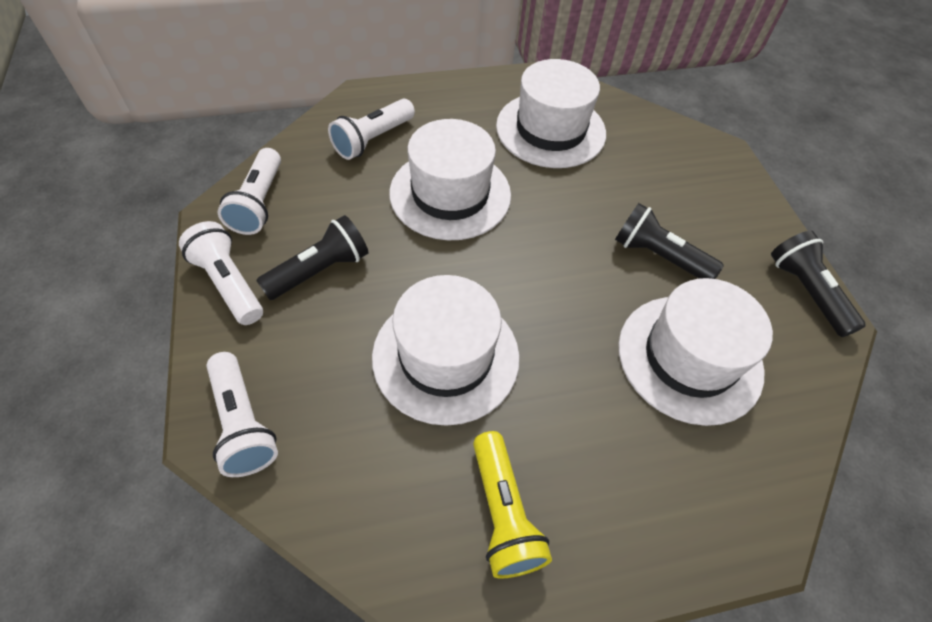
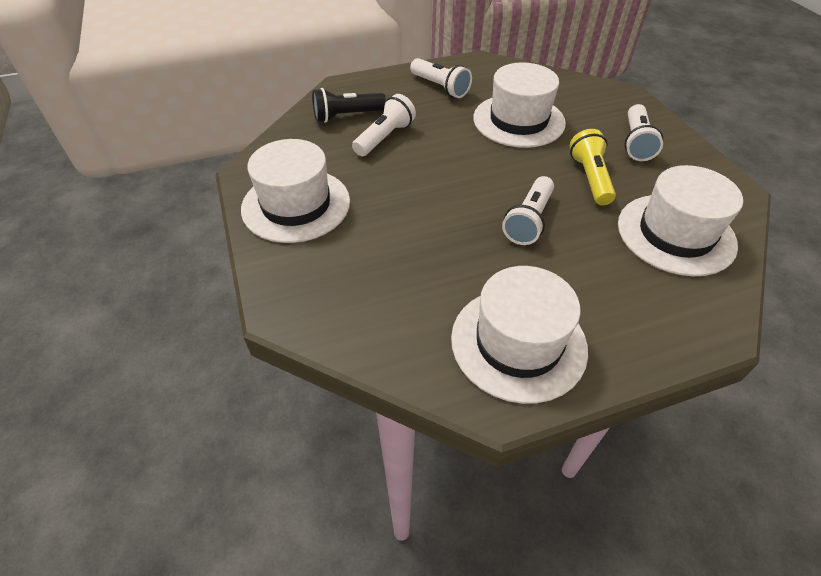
black flashlight: 3 -> 1

